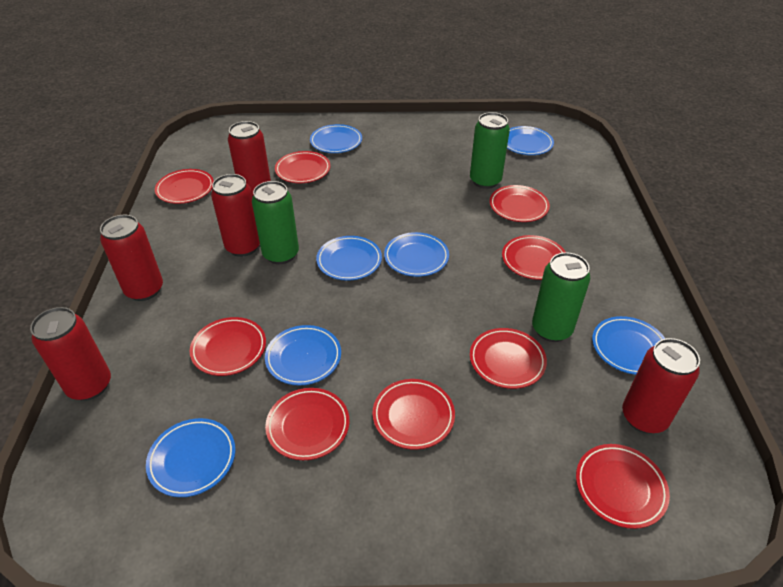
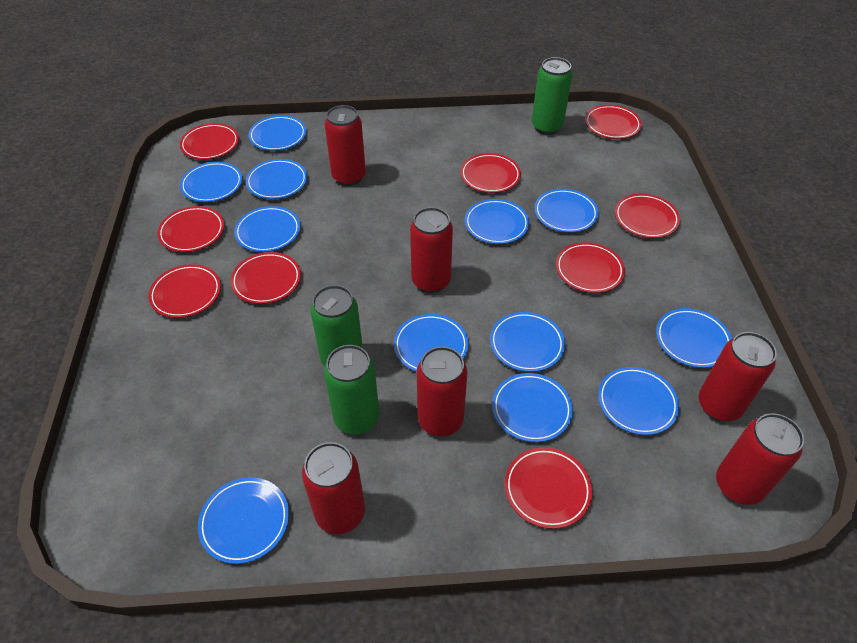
blue plate: 7 -> 12
red can: 5 -> 6

